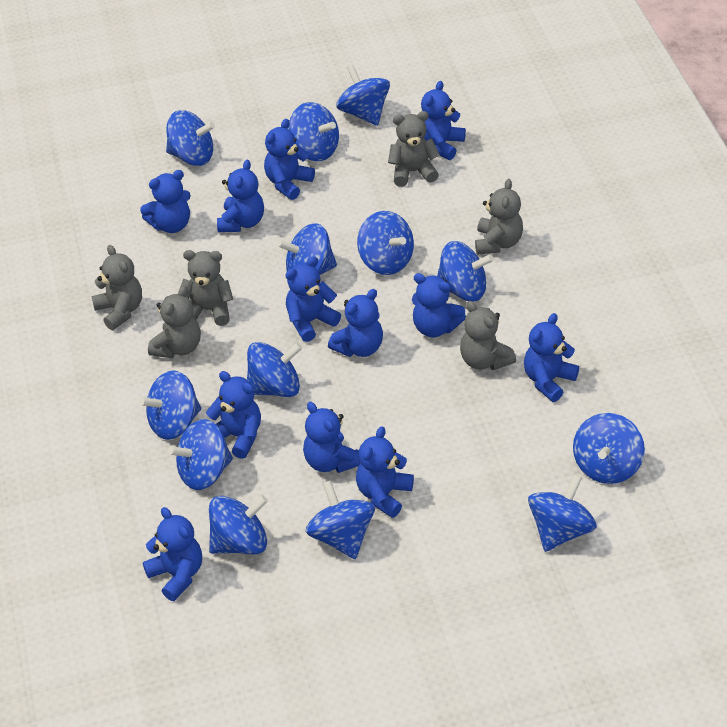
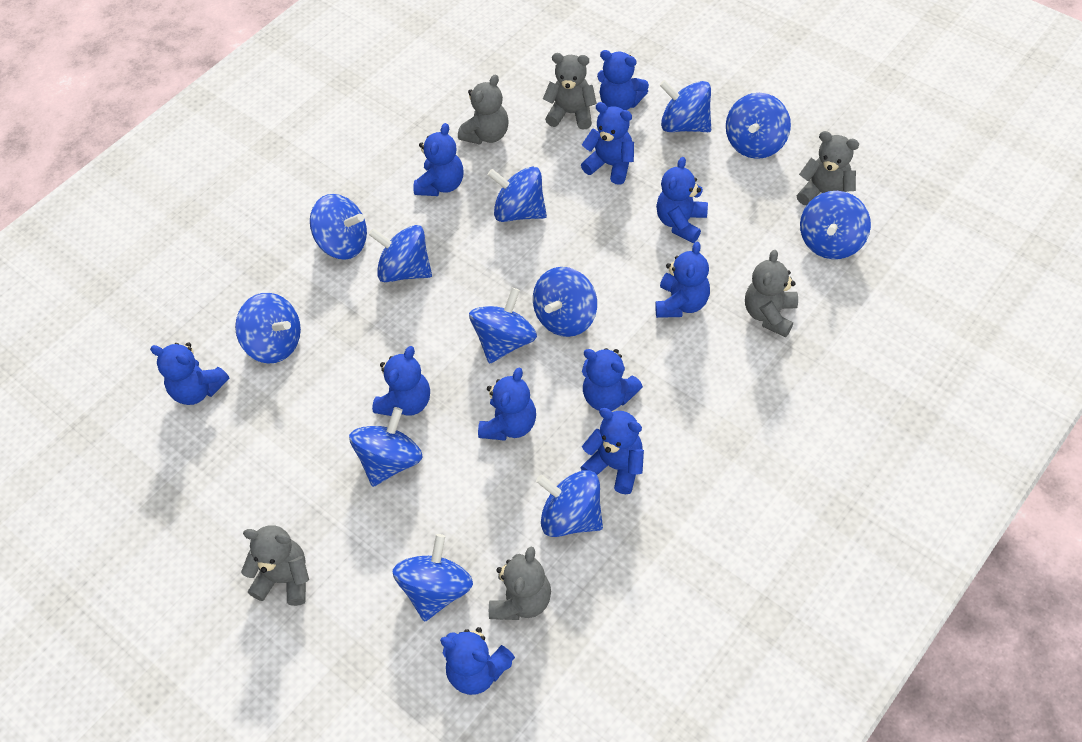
blue spinning top: 13 -> 12
blue teddy bear: 12 -> 11

